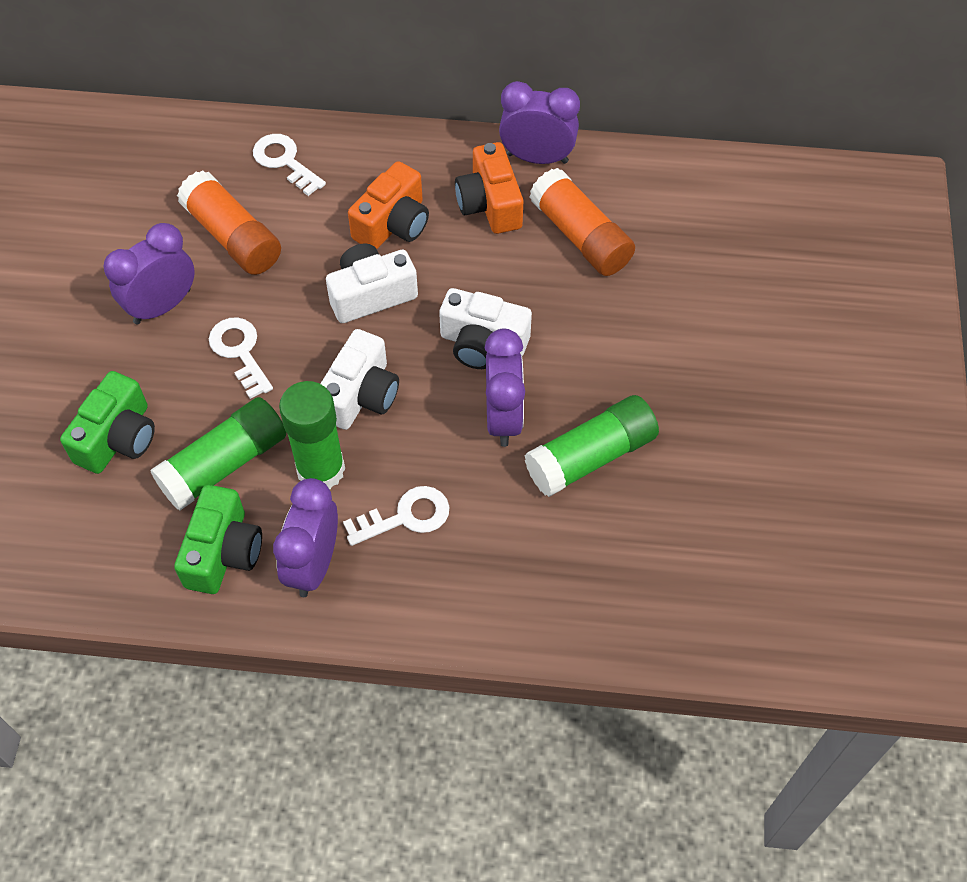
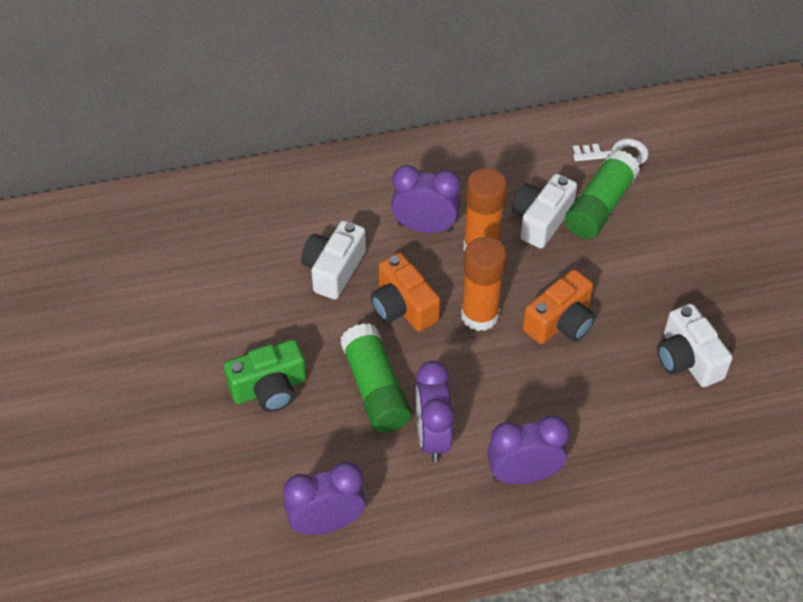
green camera: 2 -> 1
green glue stick: 3 -> 2
white key: 3 -> 1

